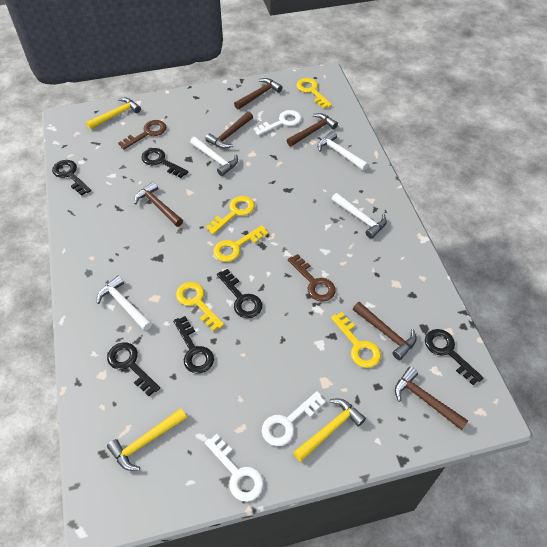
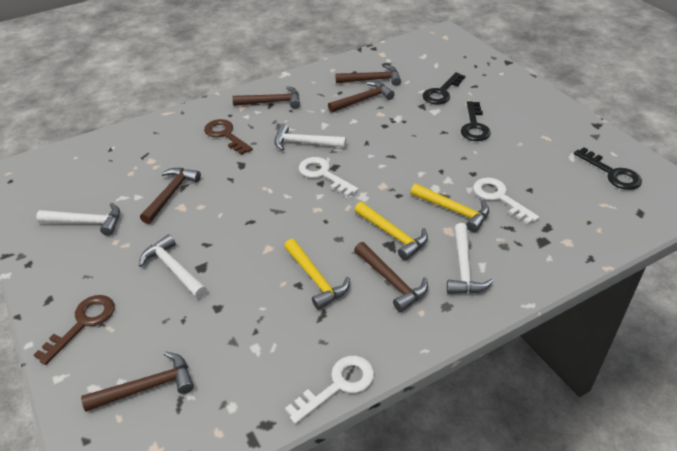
black key: 6 -> 3
yellow key: 5 -> 0

